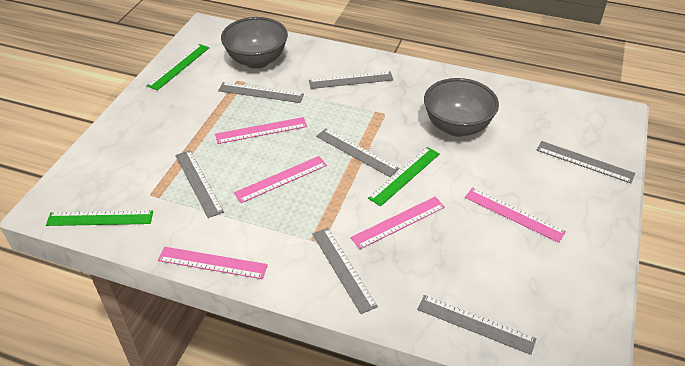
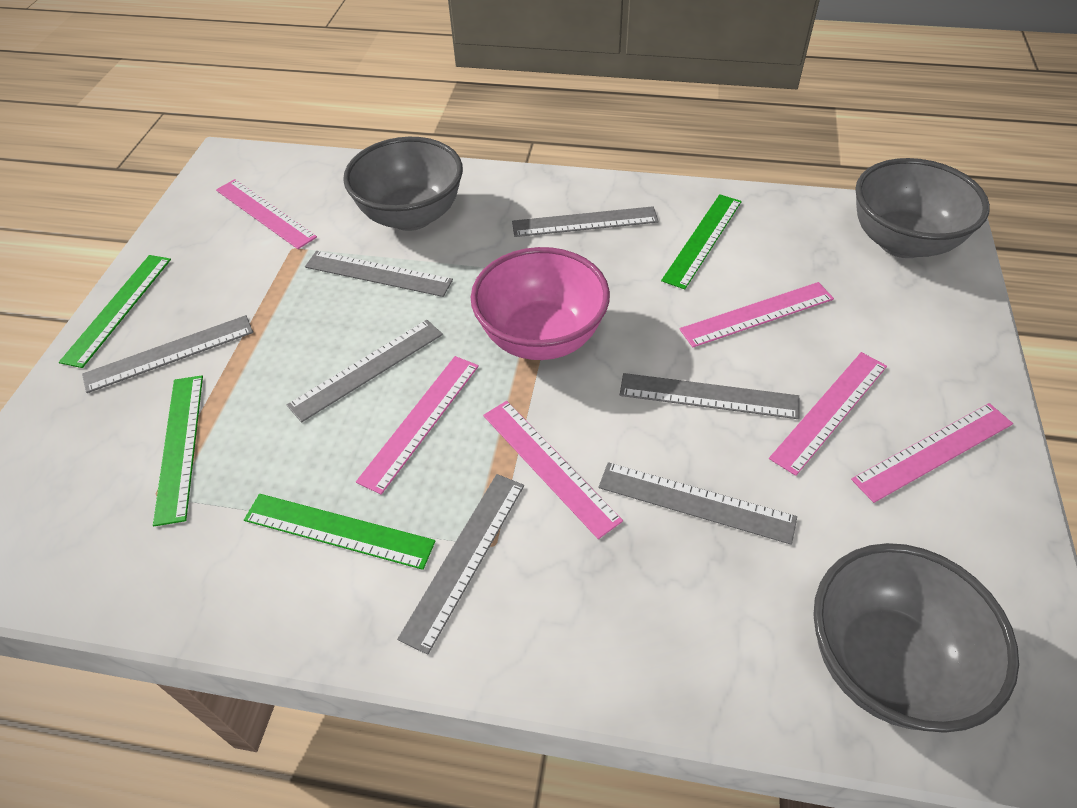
green ruler: 3 -> 4
grey bowl: 2 -> 3
pink bowl: 0 -> 1
pink ruler: 5 -> 6

